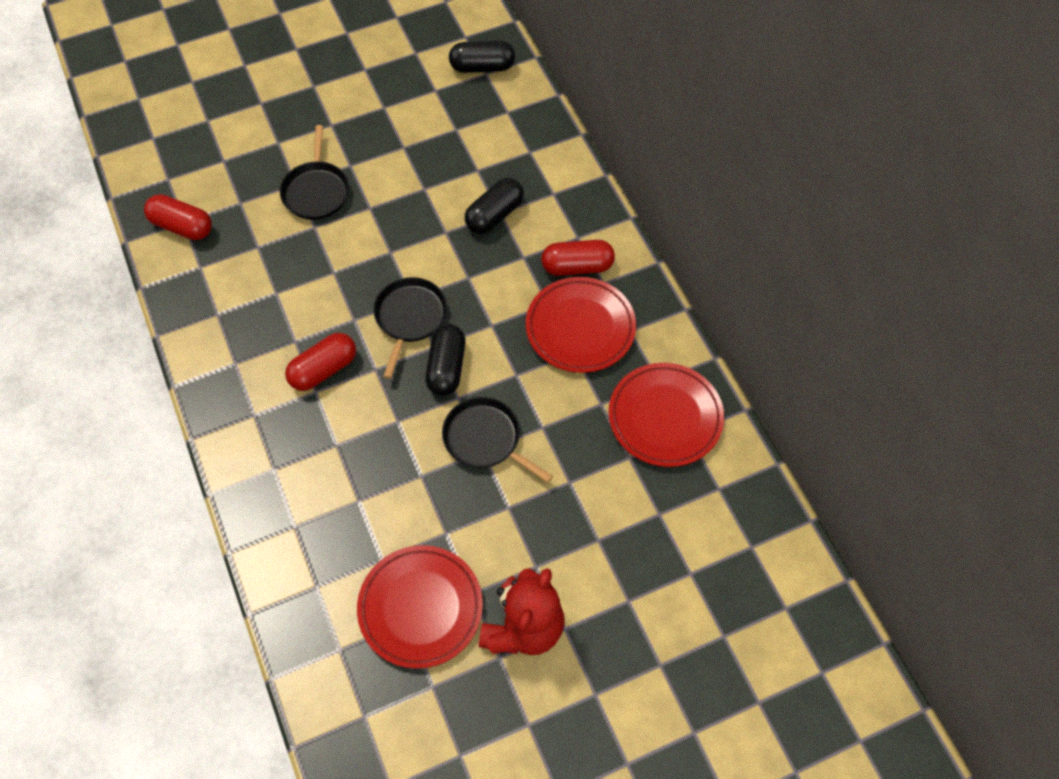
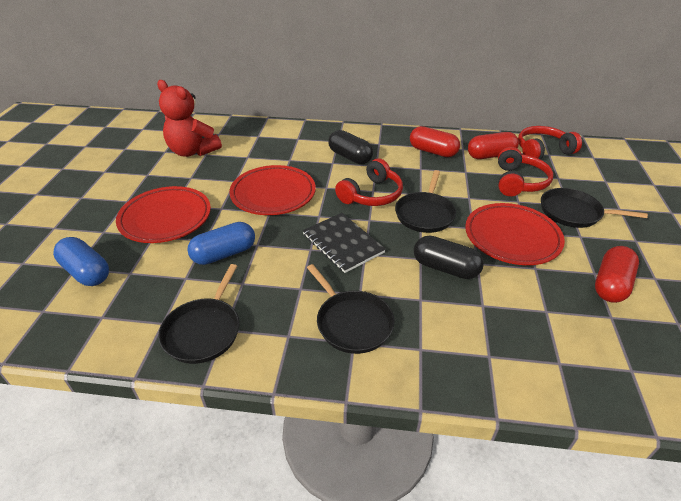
black capsule: 3 -> 2
black notebook: 0 -> 1
black pan: 3 -> 4
blue capsule: 0 -> 2
red headphones: 0 -> 3

